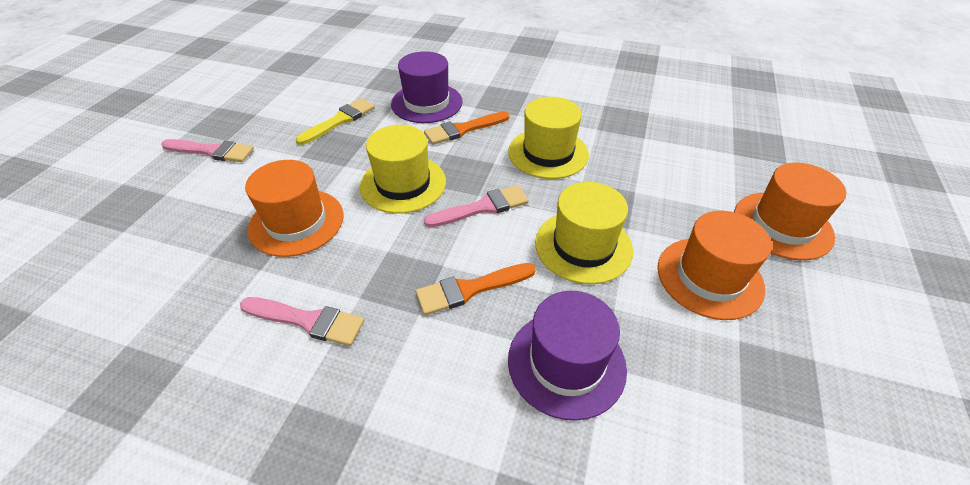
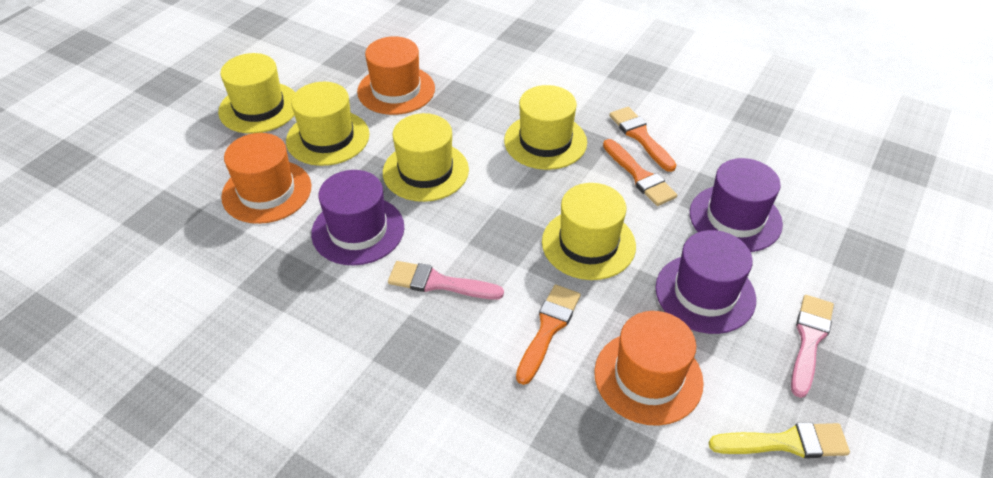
orange brush: 2 -> 3
pink brush: 3 -> 2
purple hat: 2 -> 3
yellow hat: 3 -> 5

